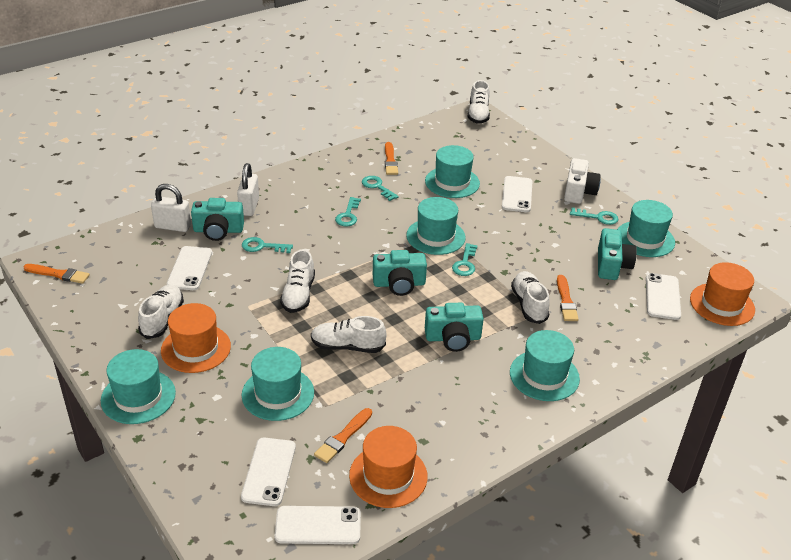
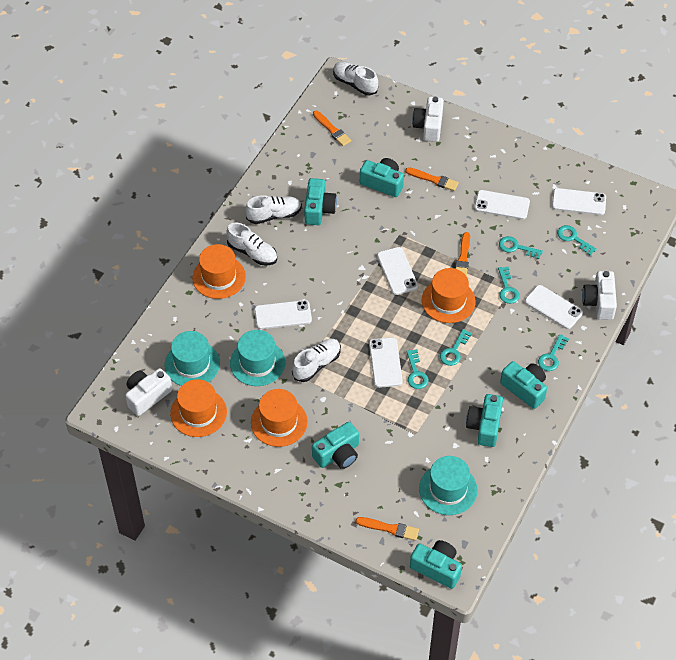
orange hat: 3 -> 4
turquoise camera: 4 -> 6
turquoise hat: 6 -> 3
turquoise key: 5 -> 6
white camera: 1 -> 3
white padlock: 2 -> 0
white phone: 5 -> 6
white shoe: 5 -> 4

